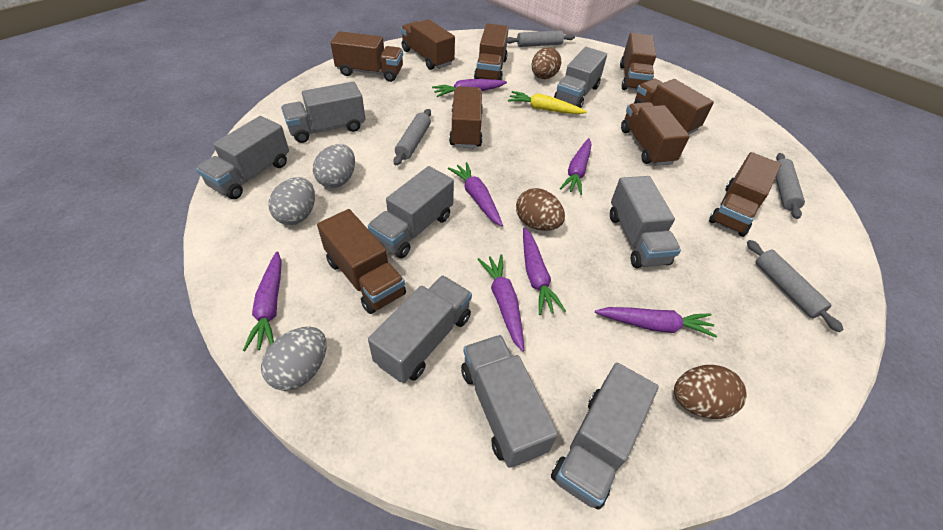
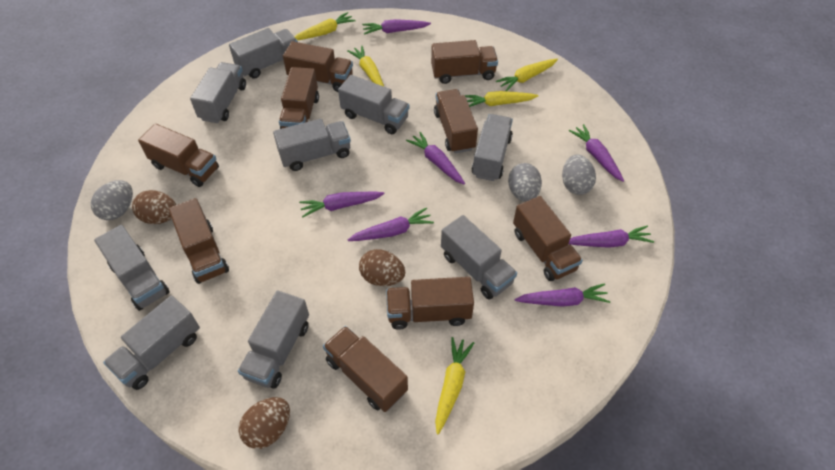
grey rolling pin: 4 -> 0
grey truck: 8 -> 9
yellow carrot: 1 -> 5

